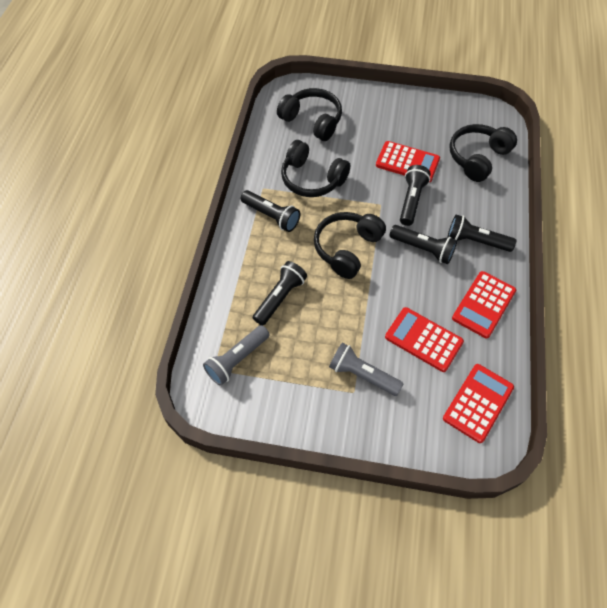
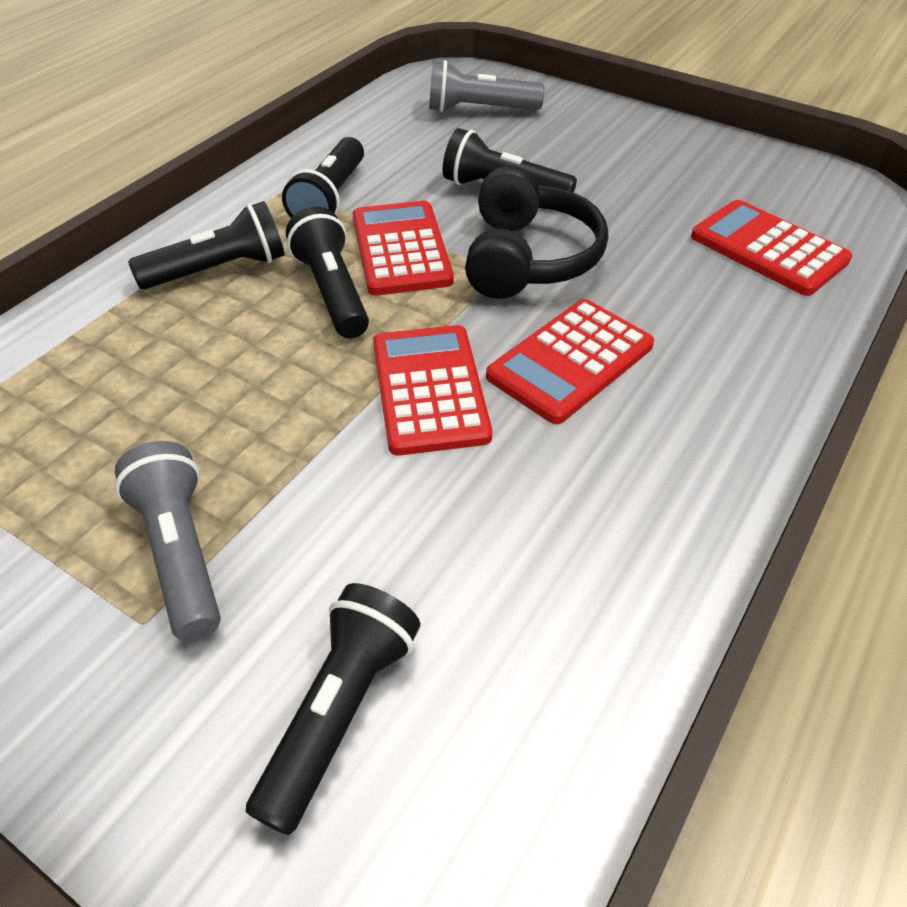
black headphones: 4 -> 1

